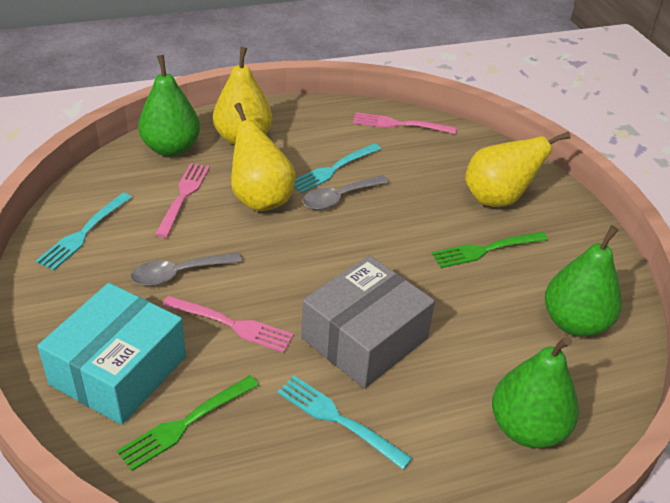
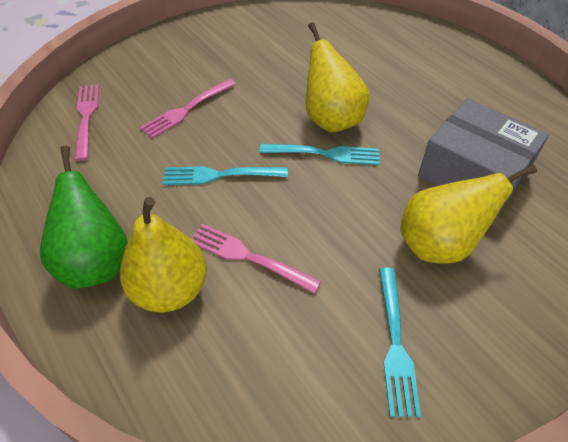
green fork: 2 -> 0
green pear: 3 -> 1
grey spoon: 2 -> 0
turquoise box: 1 -> 0

